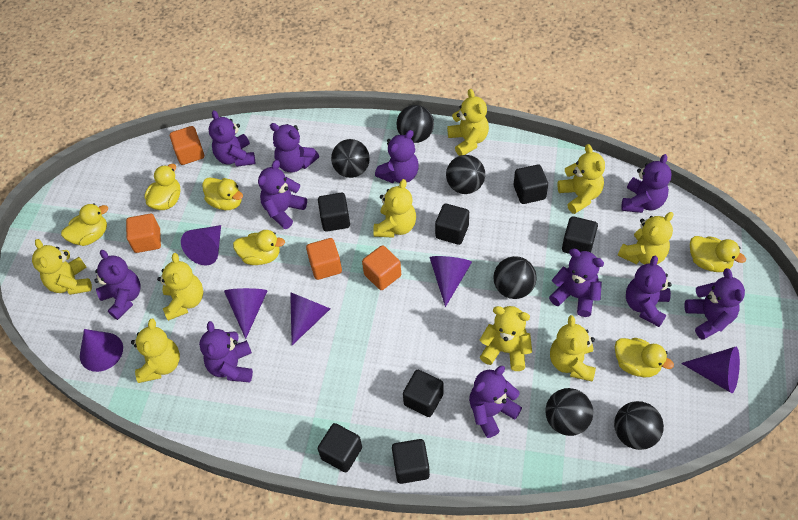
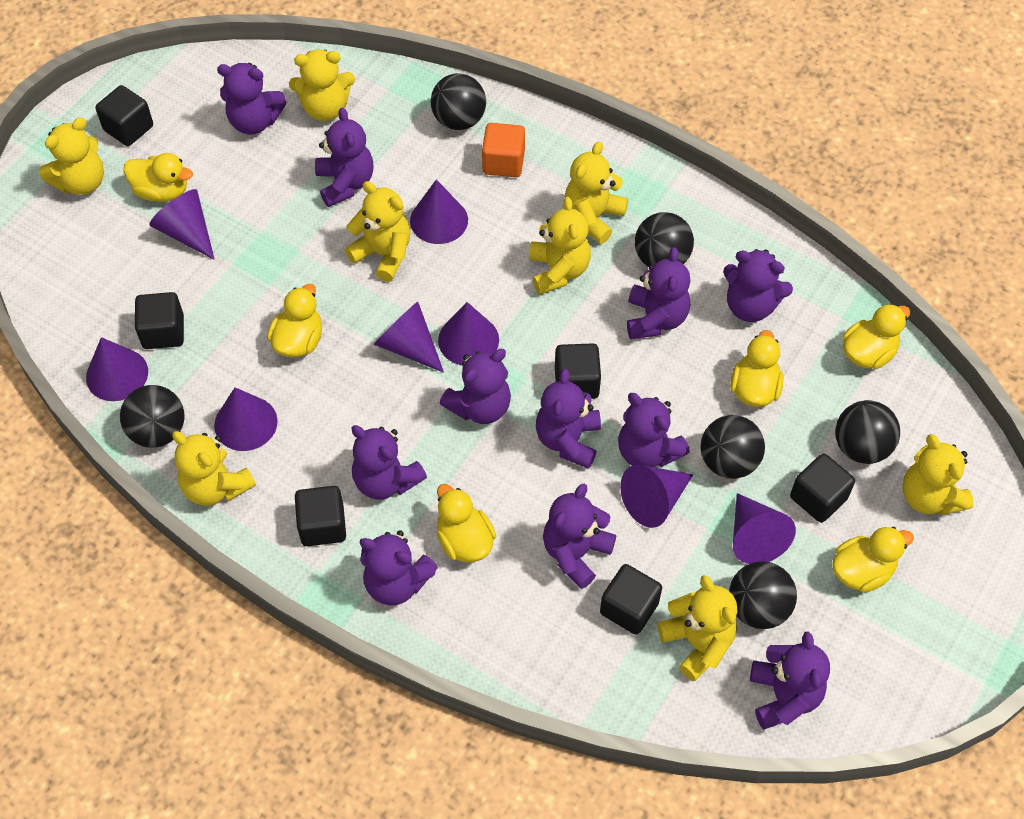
black cube: 7 -> 6
orange cube: 4 -> 1
purple cone: 6 -> 8
yellow teddy bear: 9 -> 8

